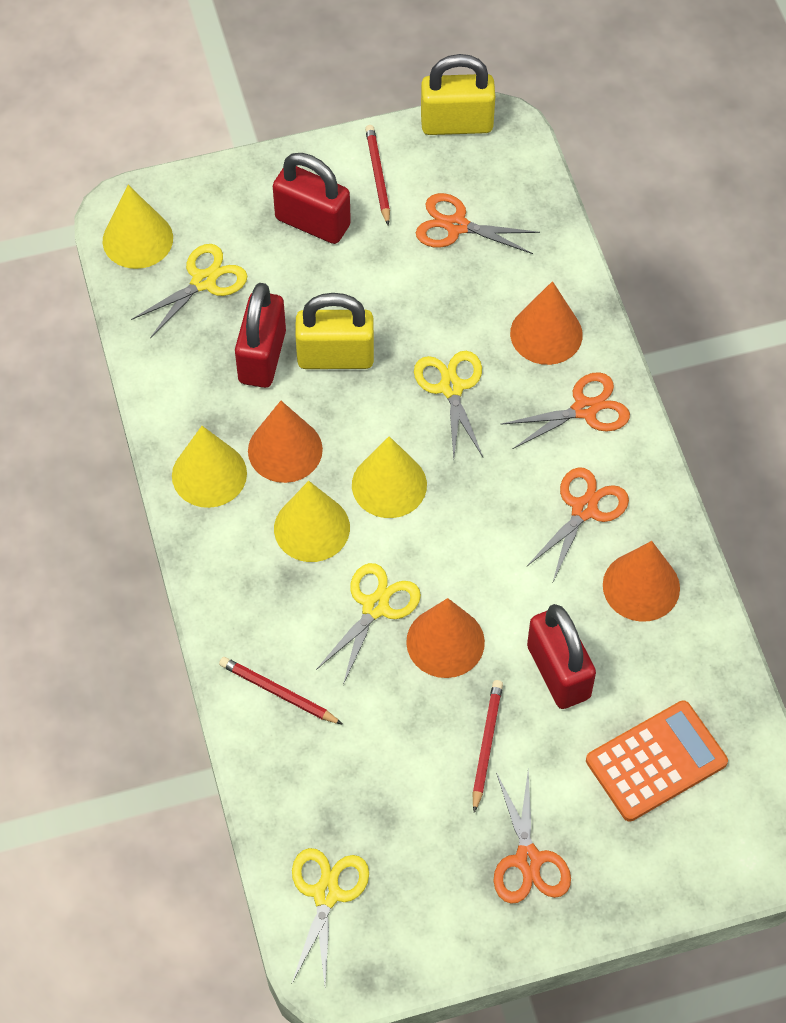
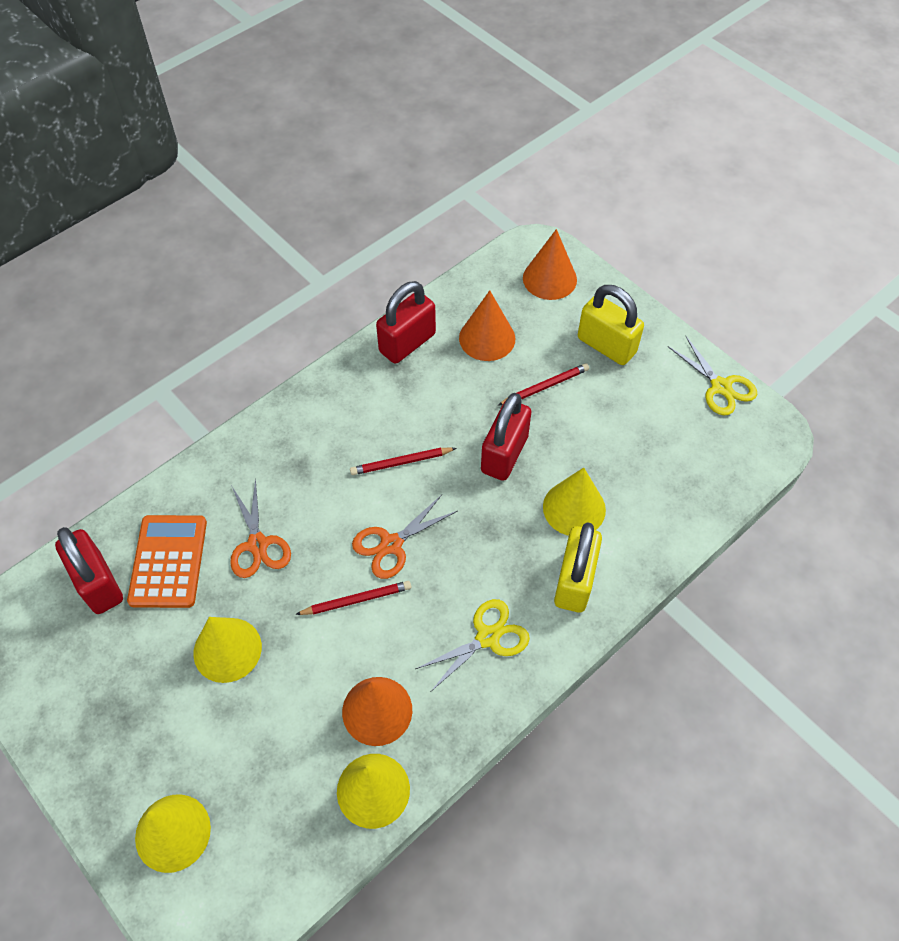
orange cone: 4 -> 3
orange scissors: 4 -> 2
yellow scissors: 4 -> 2

